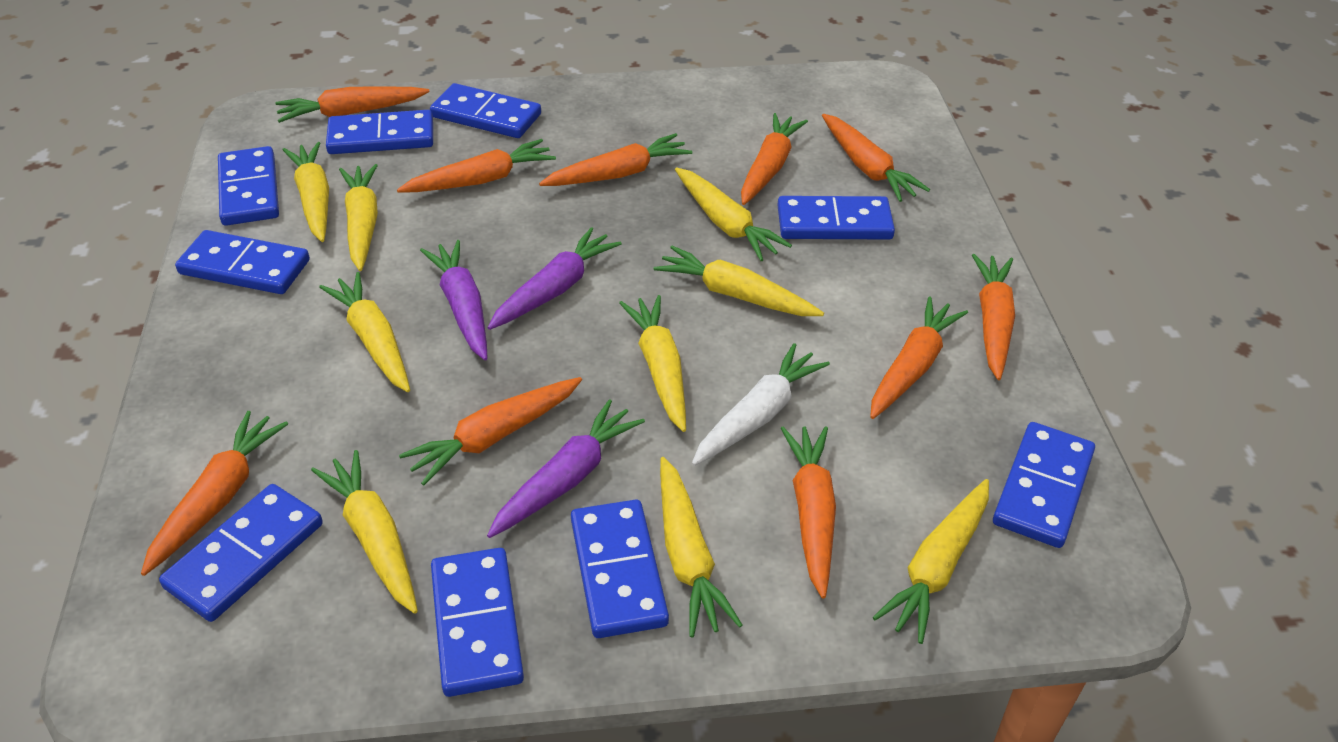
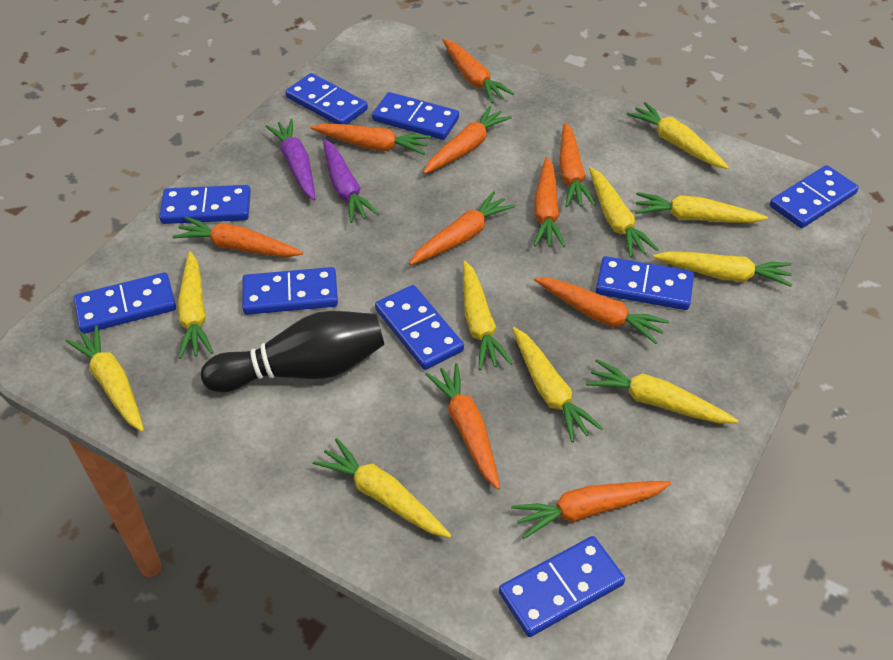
black bowling pin: 0 -> 1
purple carrot: 3 -> 2
white carrot: 1 -> 0
yellow carrot: 9 -> 10

